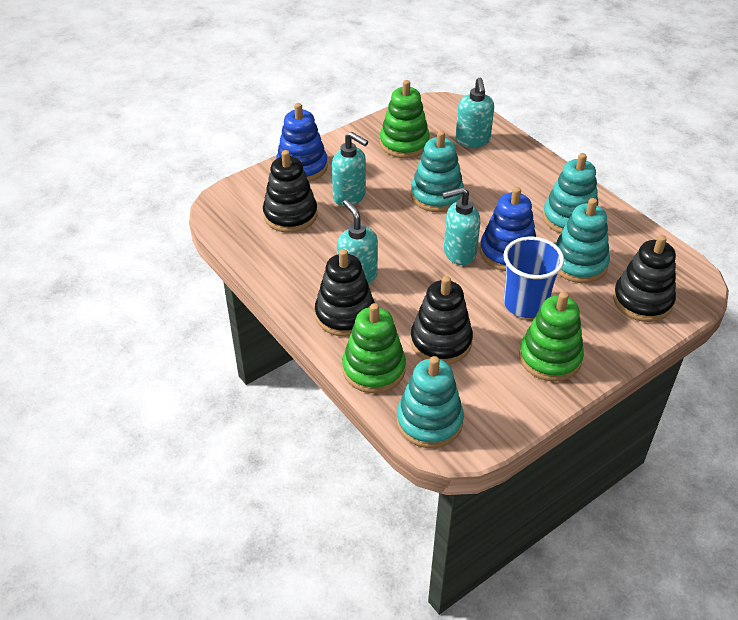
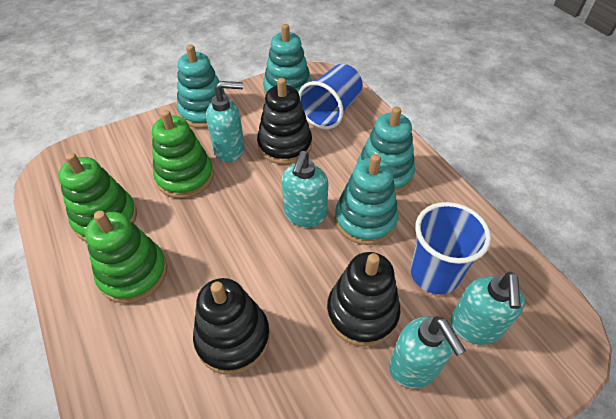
black stacking toy: 4 -> 3
blue cup: 1 -> 2
blue stacking toy: 2 -> 0

